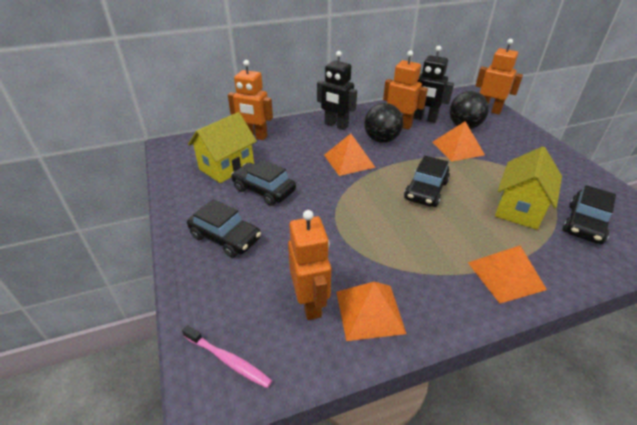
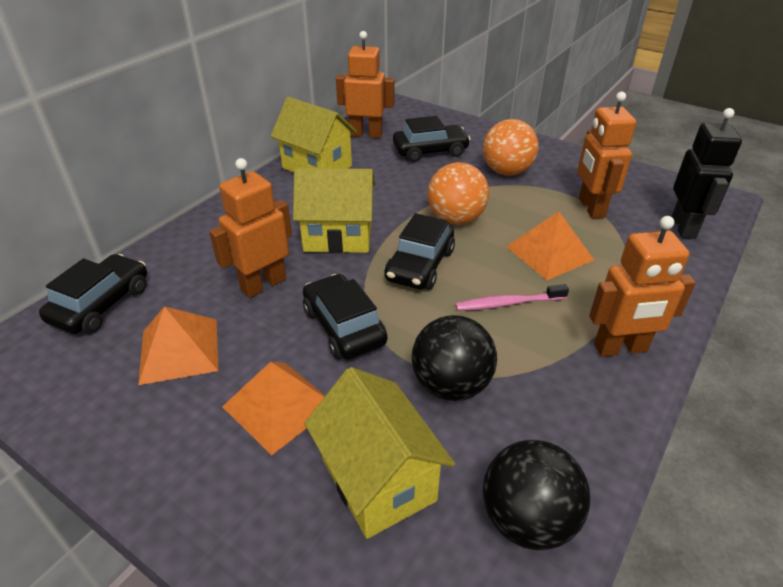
black robot: 2 -> 1
orange ball: 0 -> 2
orange pyramid: 4 -> 3
yellow house: 2 -> 3

